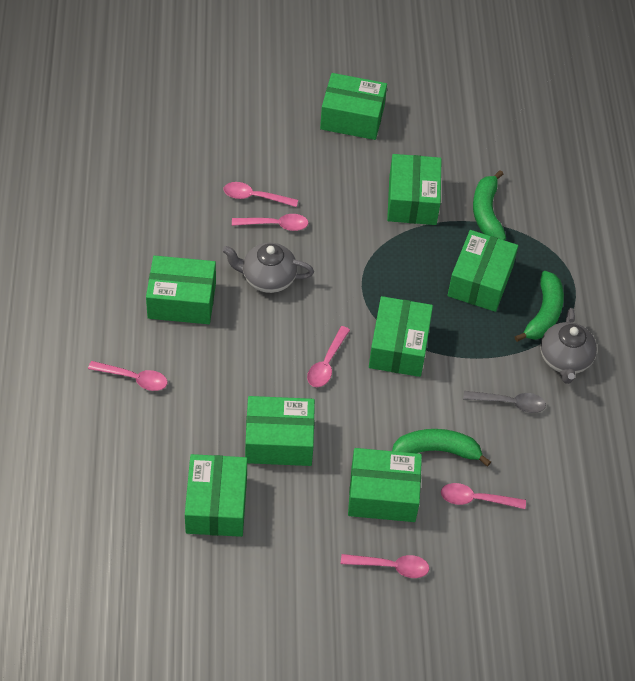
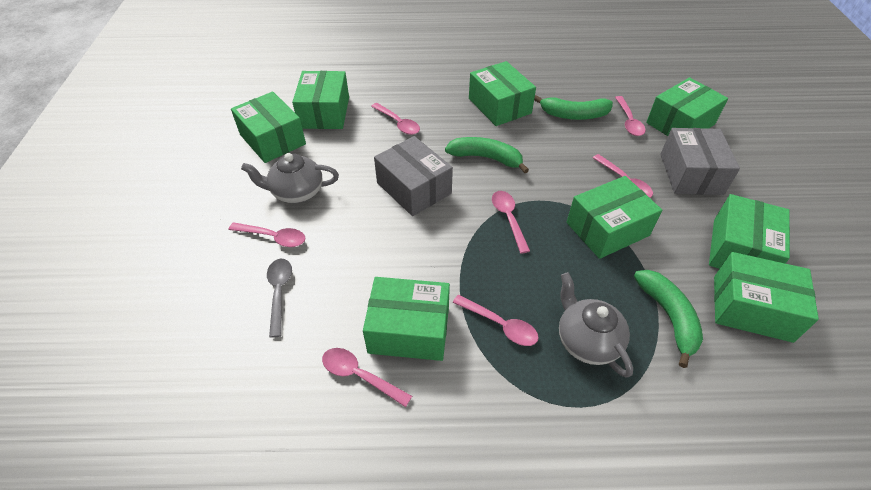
grey box: 0 -> 2
pink spoon: 6 -> 7

